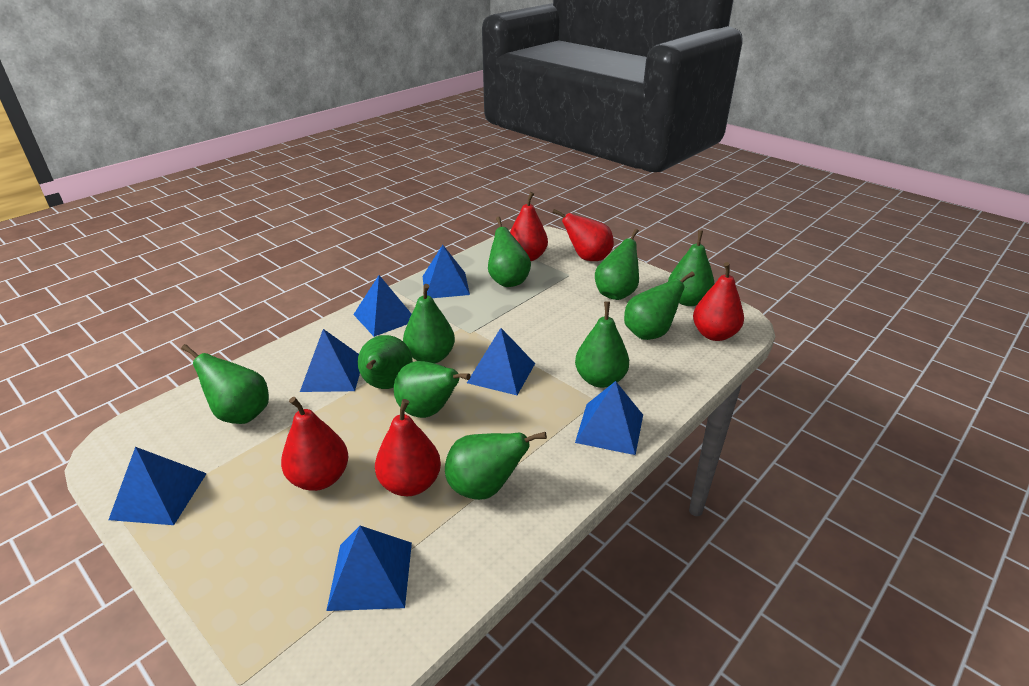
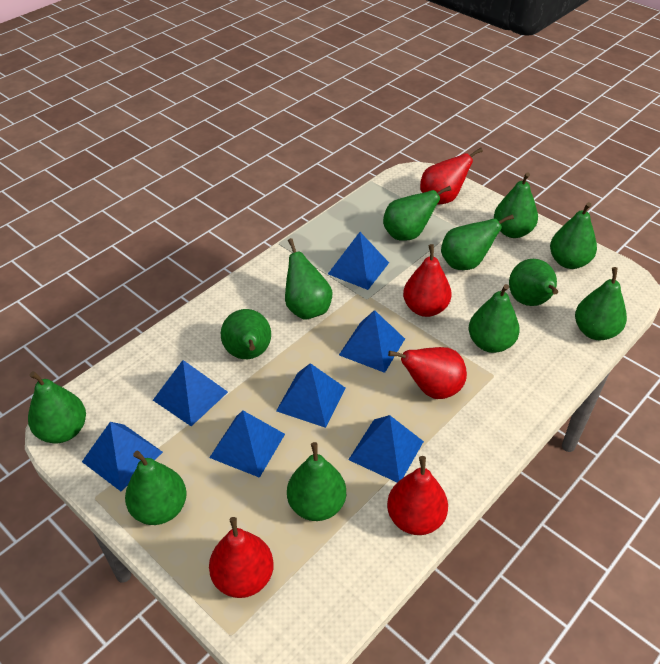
green pear: 10 -> 12

